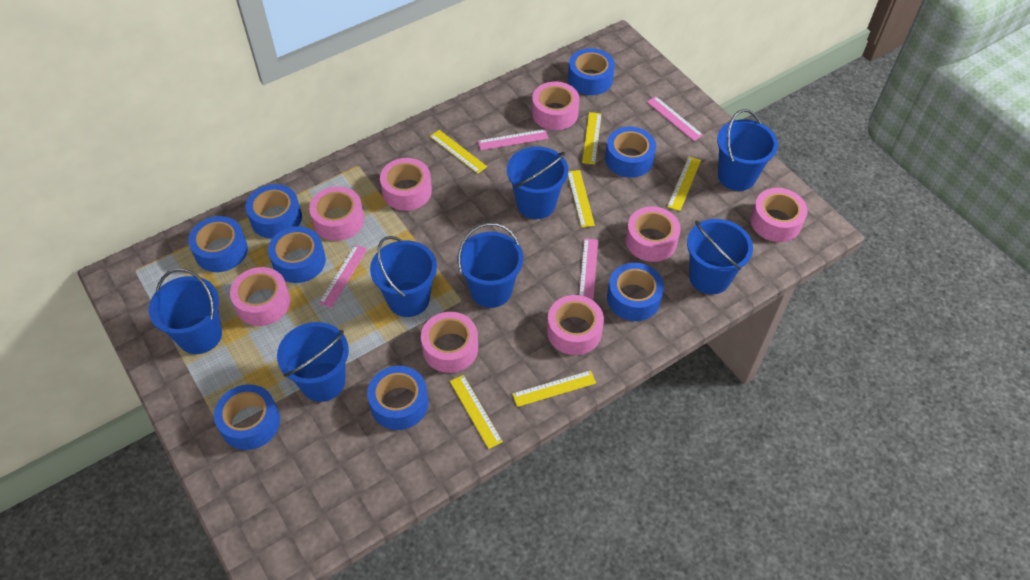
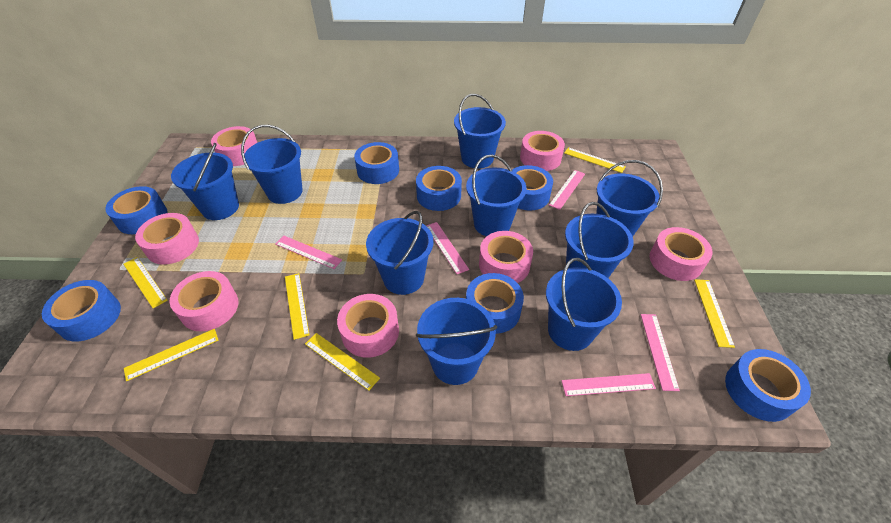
blue bucket: 7 -> 9
blue tape: 8 -> 7
pink ruler: 4 -> 5
pink tape: 8 -> 7

